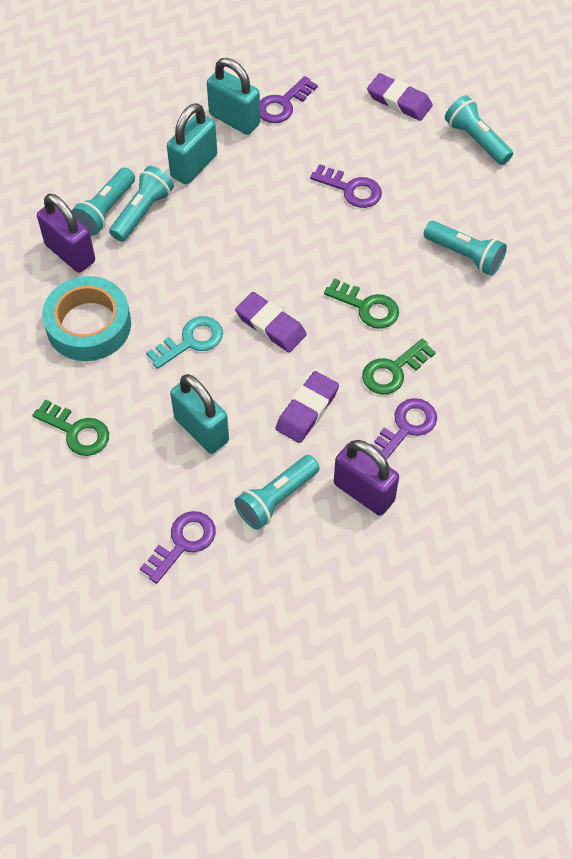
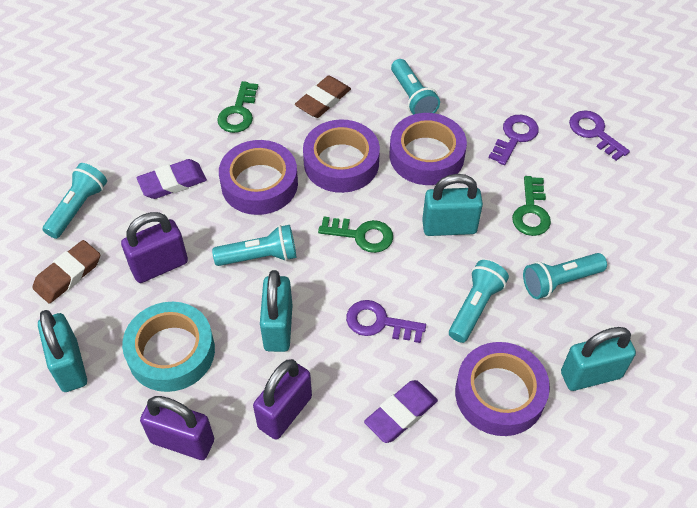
brown eraser: 0 -> 2
purple eraser: 3 -> 2
purple key: 4 -> 3
purple padlock: 2 -> 3
purple tape: 0 -> 4
turquoise key: 1 -> 0
turquoise padlock: 3 -> 4

